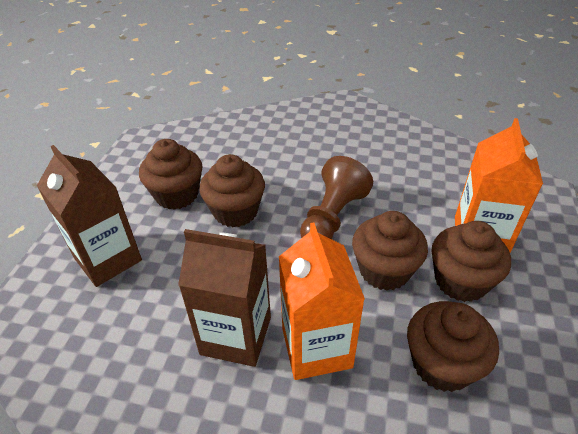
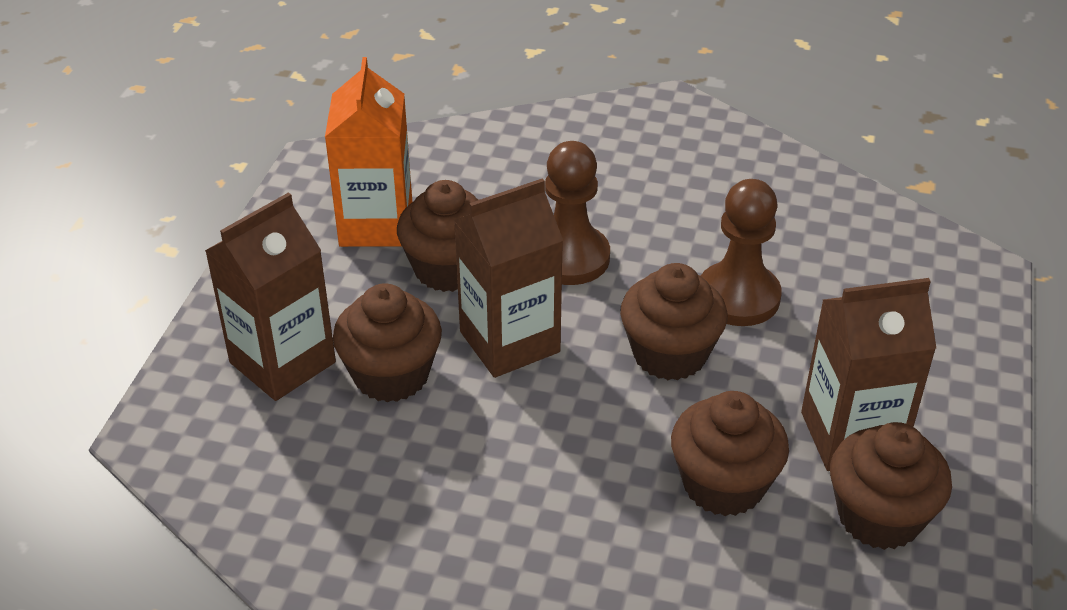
brown carton: 2 -> 3
brown pawn: 1 -> 2
orange carton: 2 -> 1

